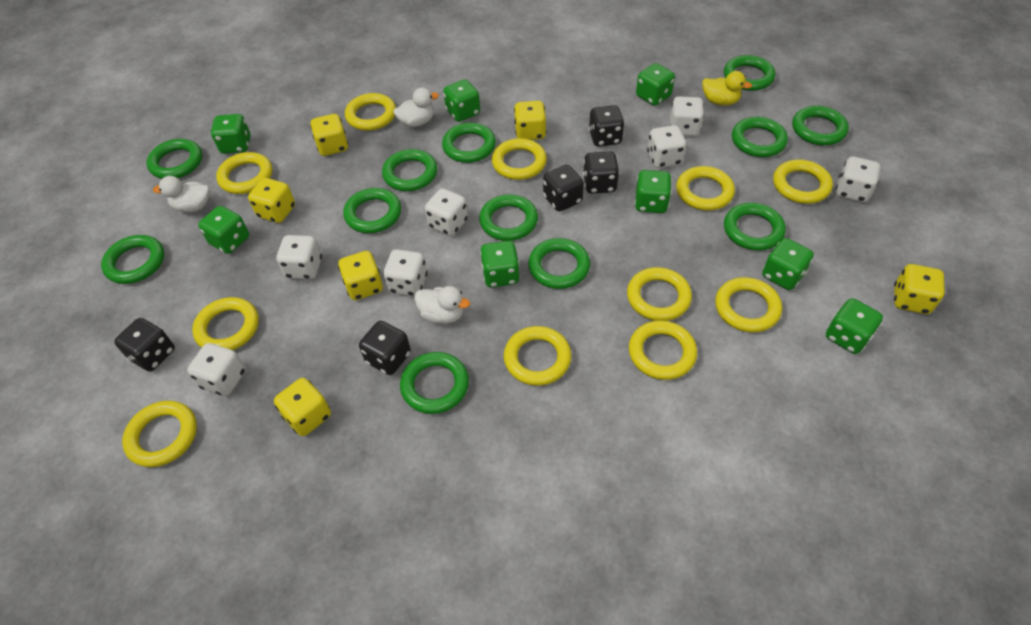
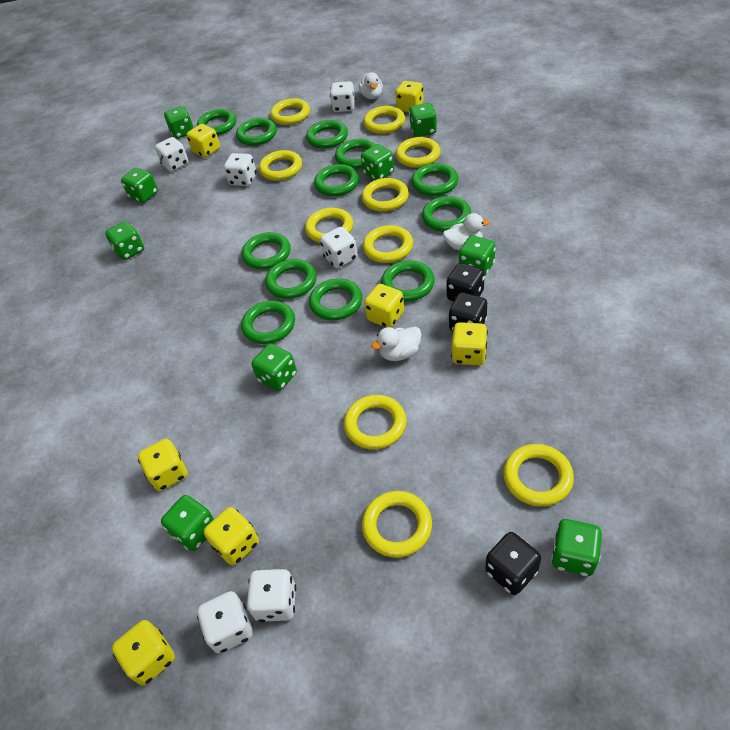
black dice: 5 -> 3
green dice: 8 -> 9
white dice: 7 -> 6
yellow dice: 6 -> 7
yellow duck: 1 -> 0
yellow ring: 11 -> 10

